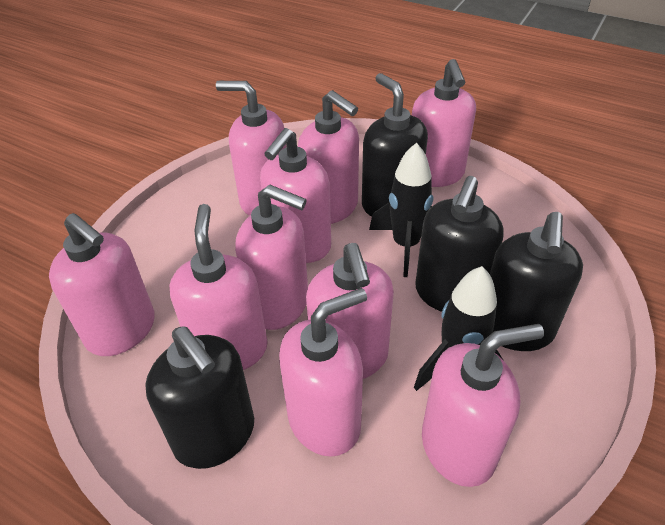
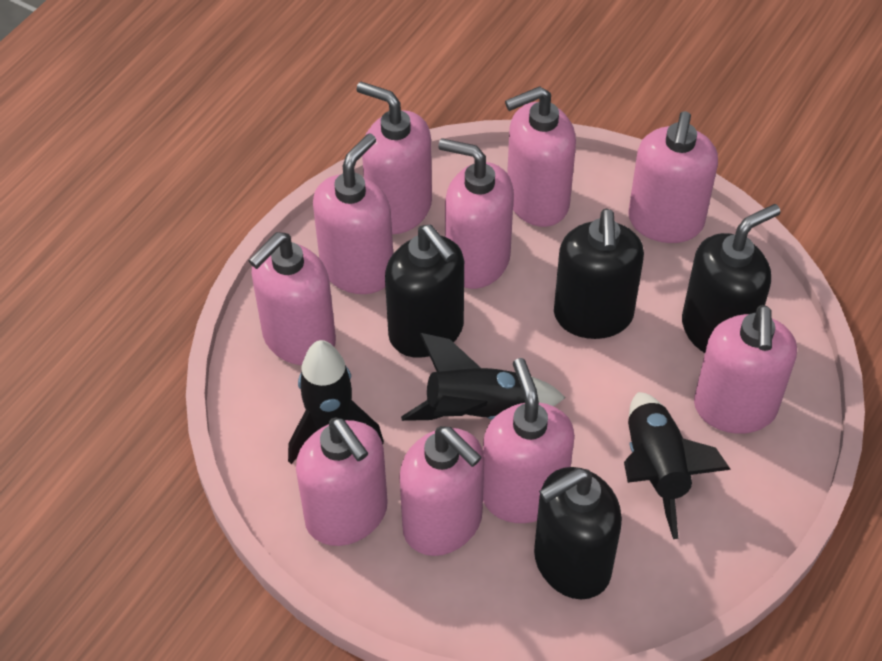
black rocket: 2 -> 3

